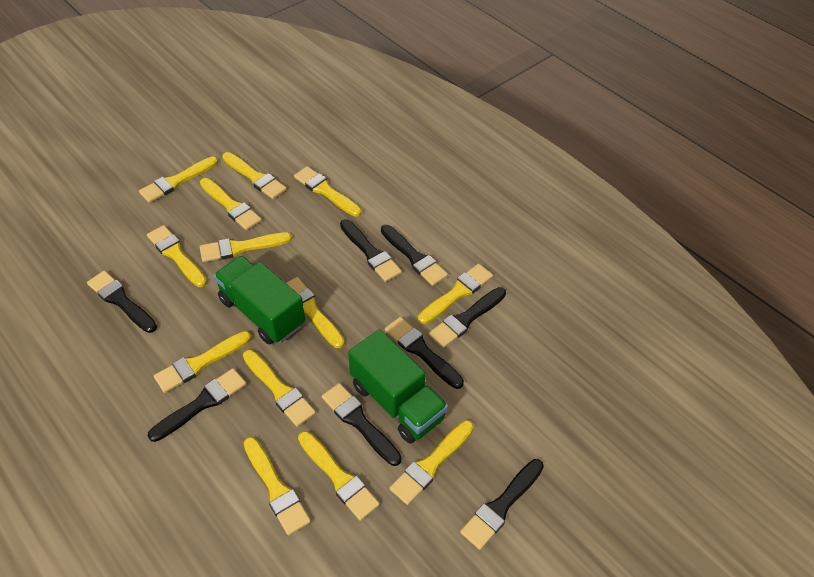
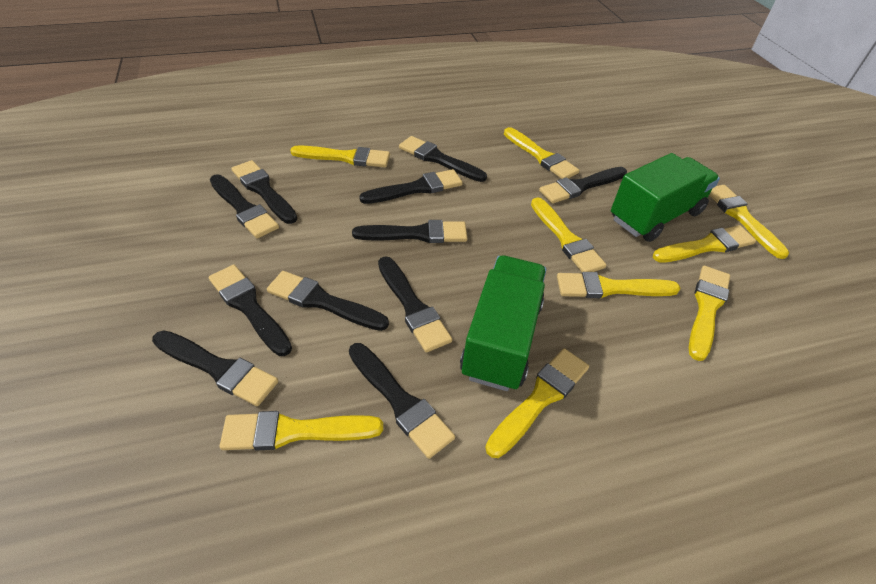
black brush: 8 -> 11
yellow brush: 13 -> 9

